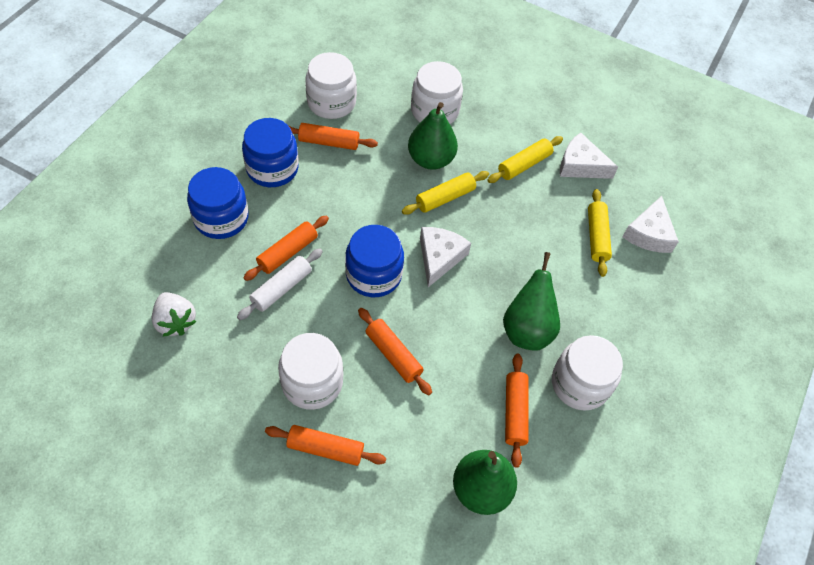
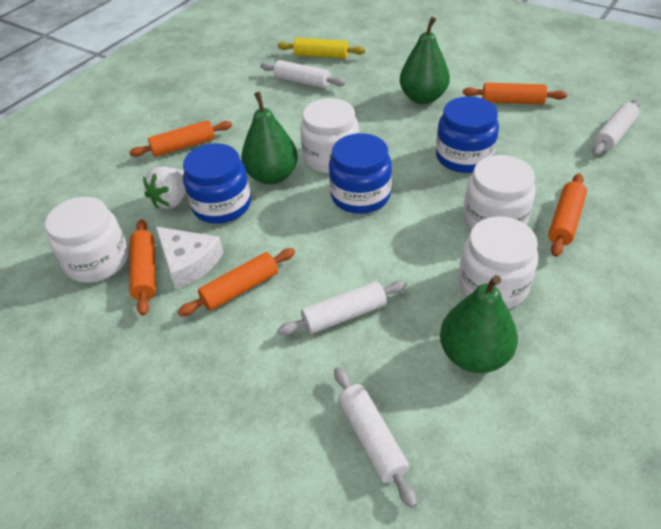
white cheese: 3 -> 1
white rolling pin: 1 -> 4
yellow rolling pin: 3 -> 1

